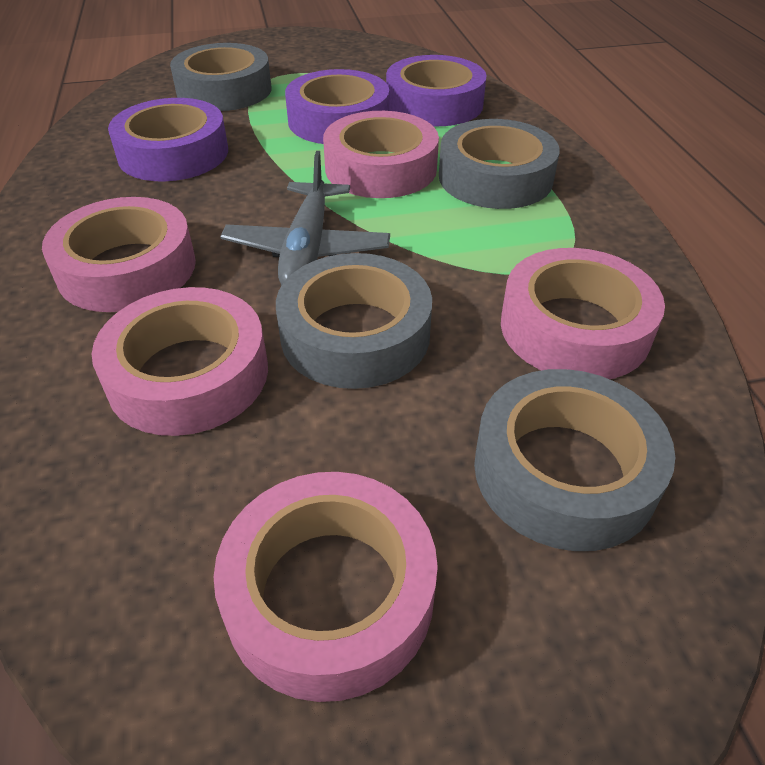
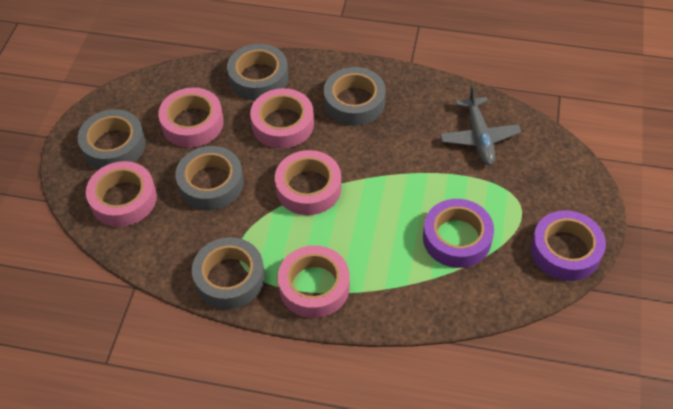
grey tape: 4 -> 5
purple tape: 3 -> 2

